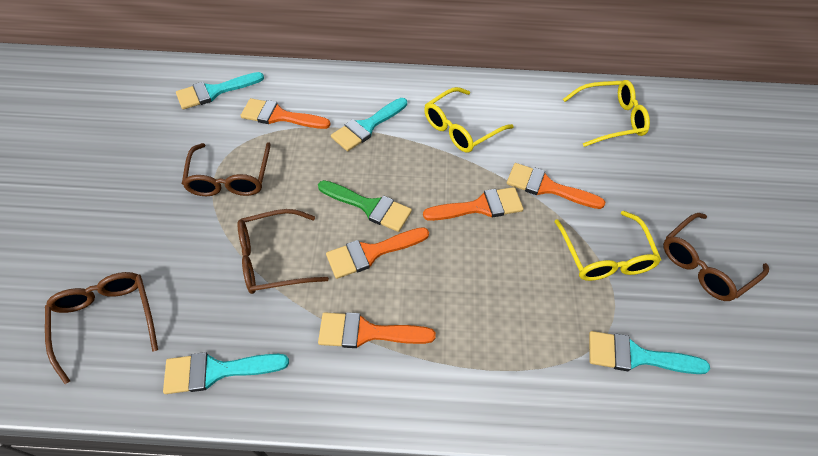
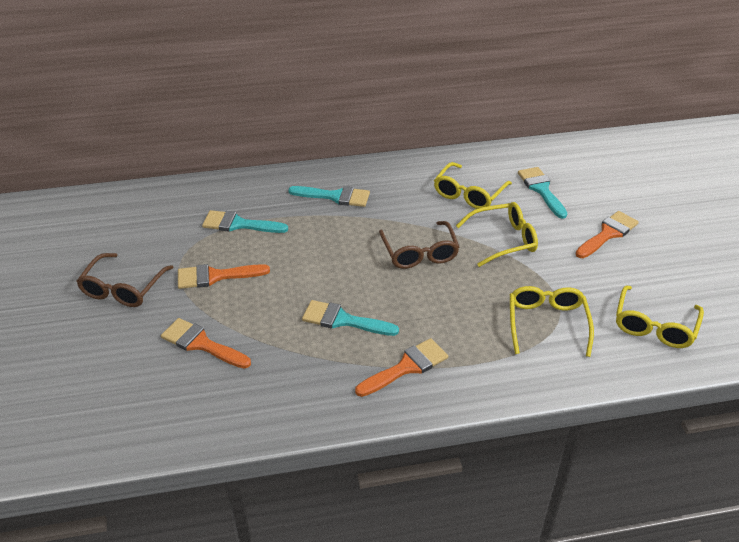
brown glasses: 4 -> 2
green brush: 1 -> 0
orange brush: 5 -> 4
yellow glasses: 3 -> 4

